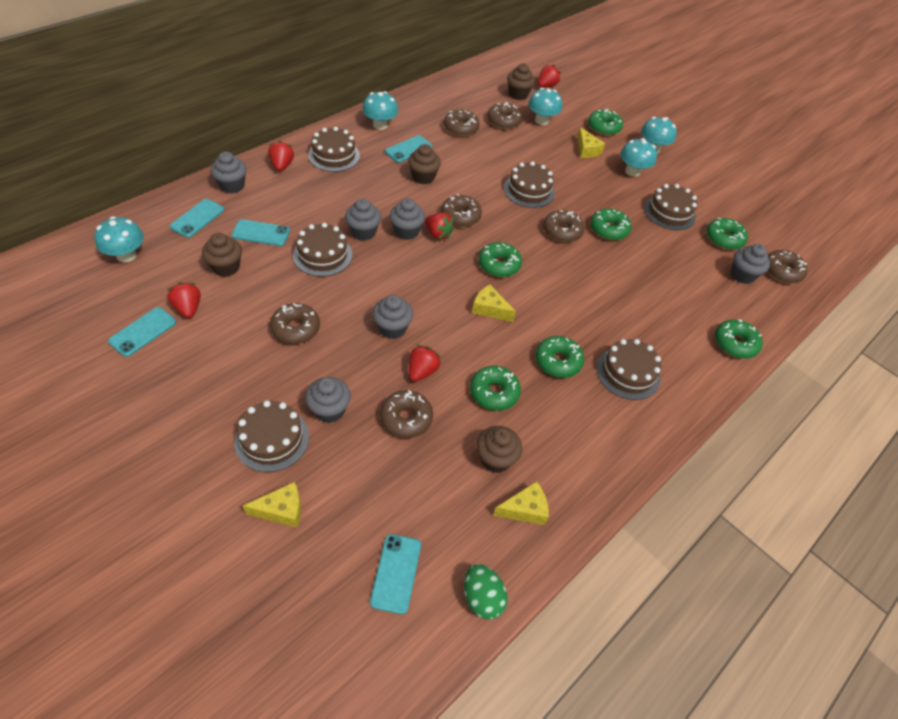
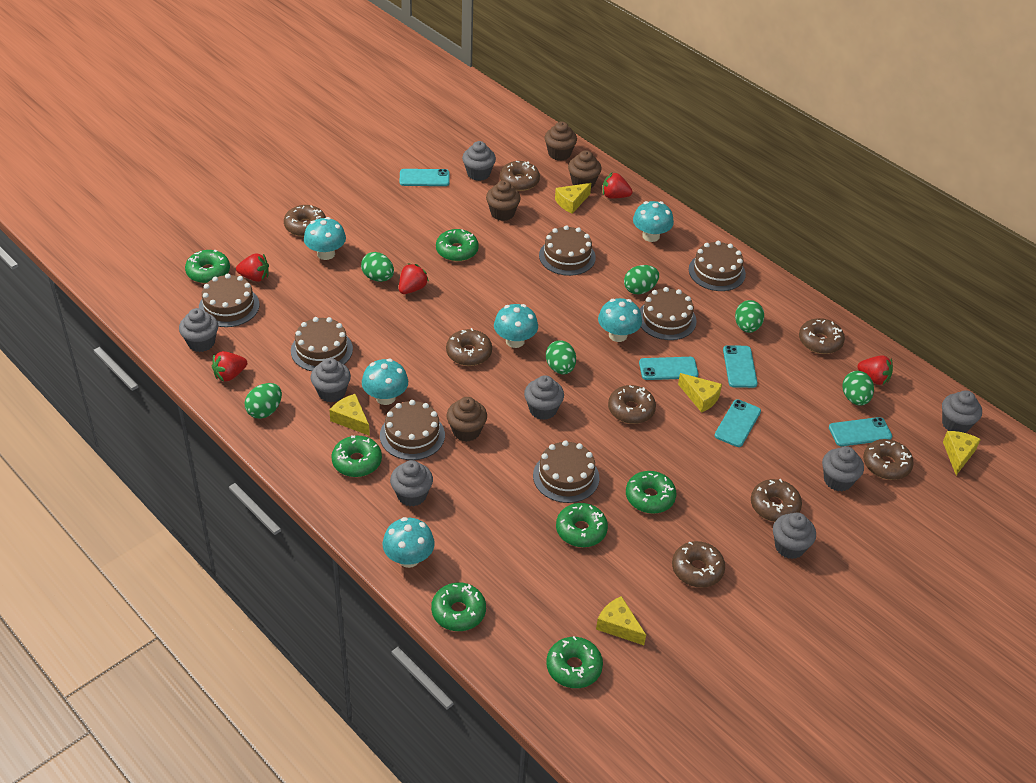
brown cake: 6 -> 7
brown donut: 7 -> 8
green egg: 1 -> 6
grey cupcake: 6 -> 8
turquoise mushroom: 5 -> 6
yellow cheese: 4 -> 5

